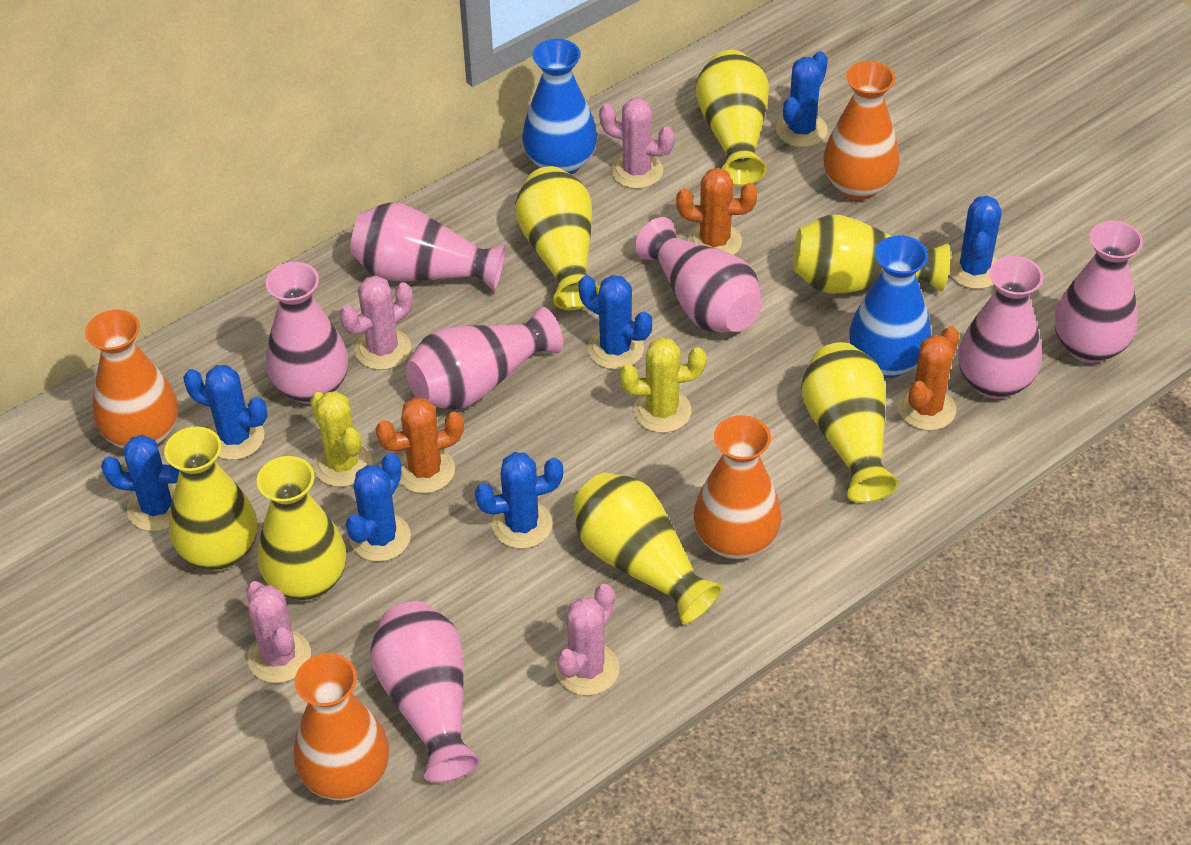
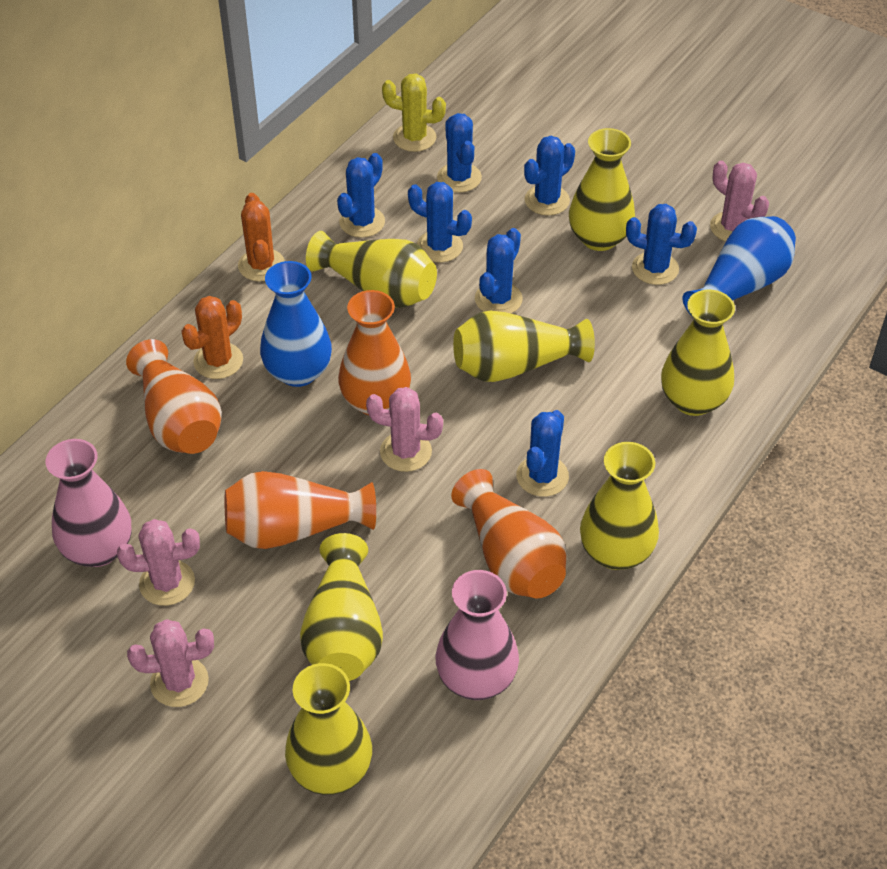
orange cactus: 3 -> 2
pink vase: 7 -> 2
yellow cactus: 2 -> 1

